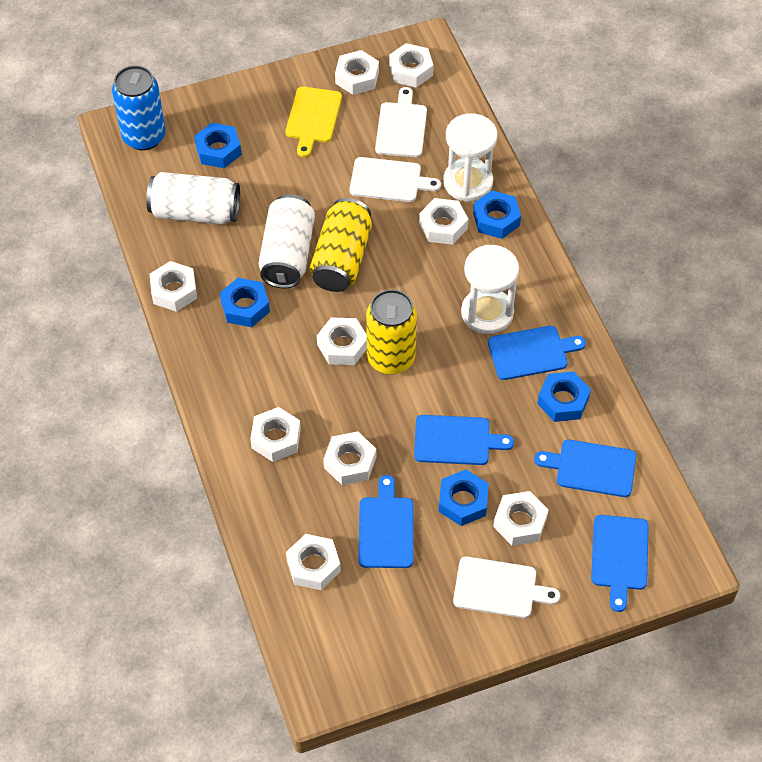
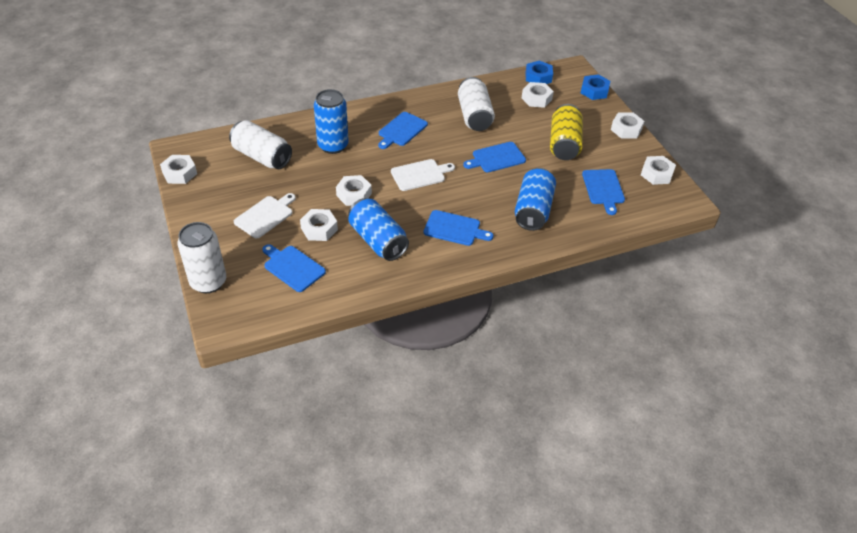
blue can: 1 -> 3
blue nut: 5 -> 2
white can: 2 -> 3
white cutting board: 3 -> 2
white hourglass: 2 -> 0
white nut: 9 -> 6
yellow can: 2 -> 1
yellow cutting board: 1 -> 0

